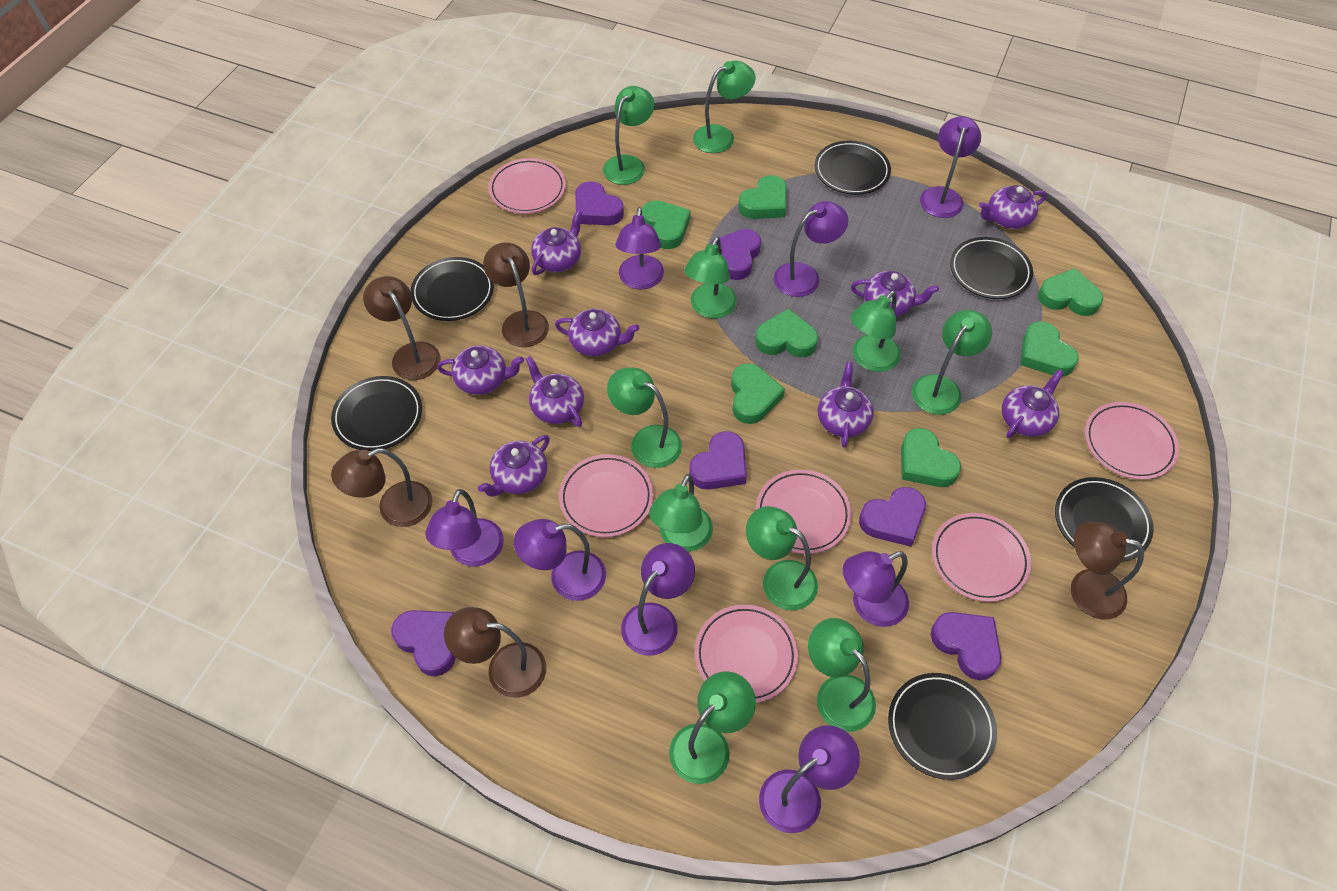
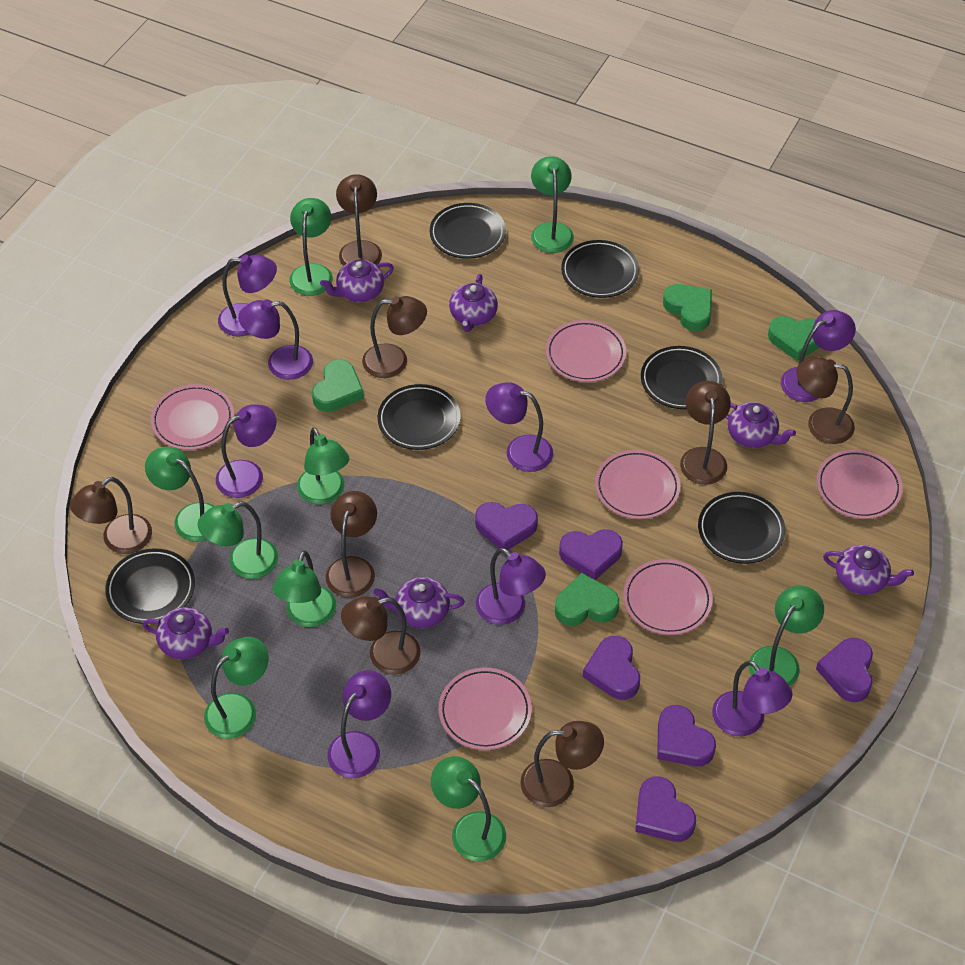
brown lamp: 5 -> 8
green heart: 7 -> 4
green lamp: 10 -> 9
purple teapot: 9 -> 6

